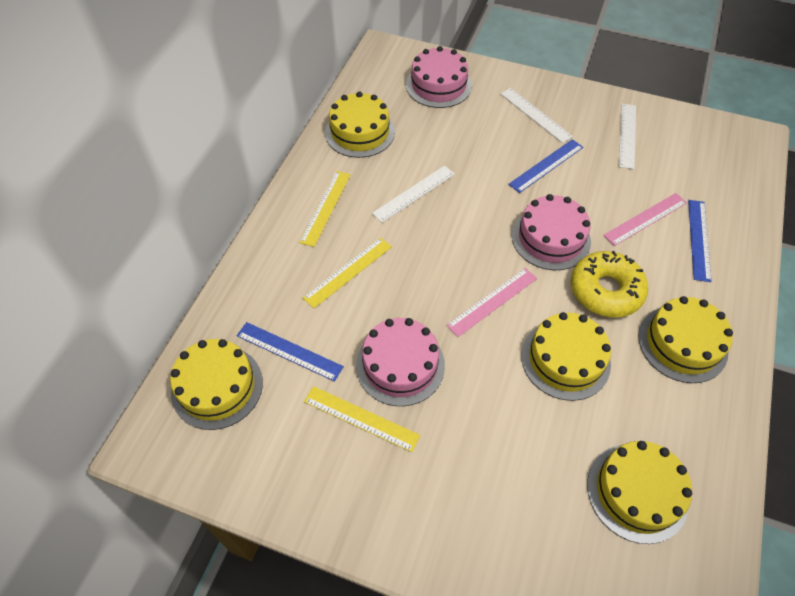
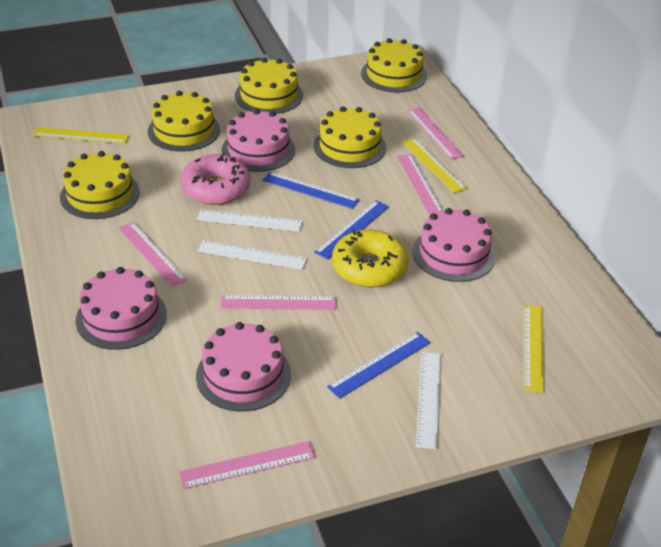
pink cake: 3 -> 4
pink donut: 0 -> 1
pink ruler: 2 -> 5

